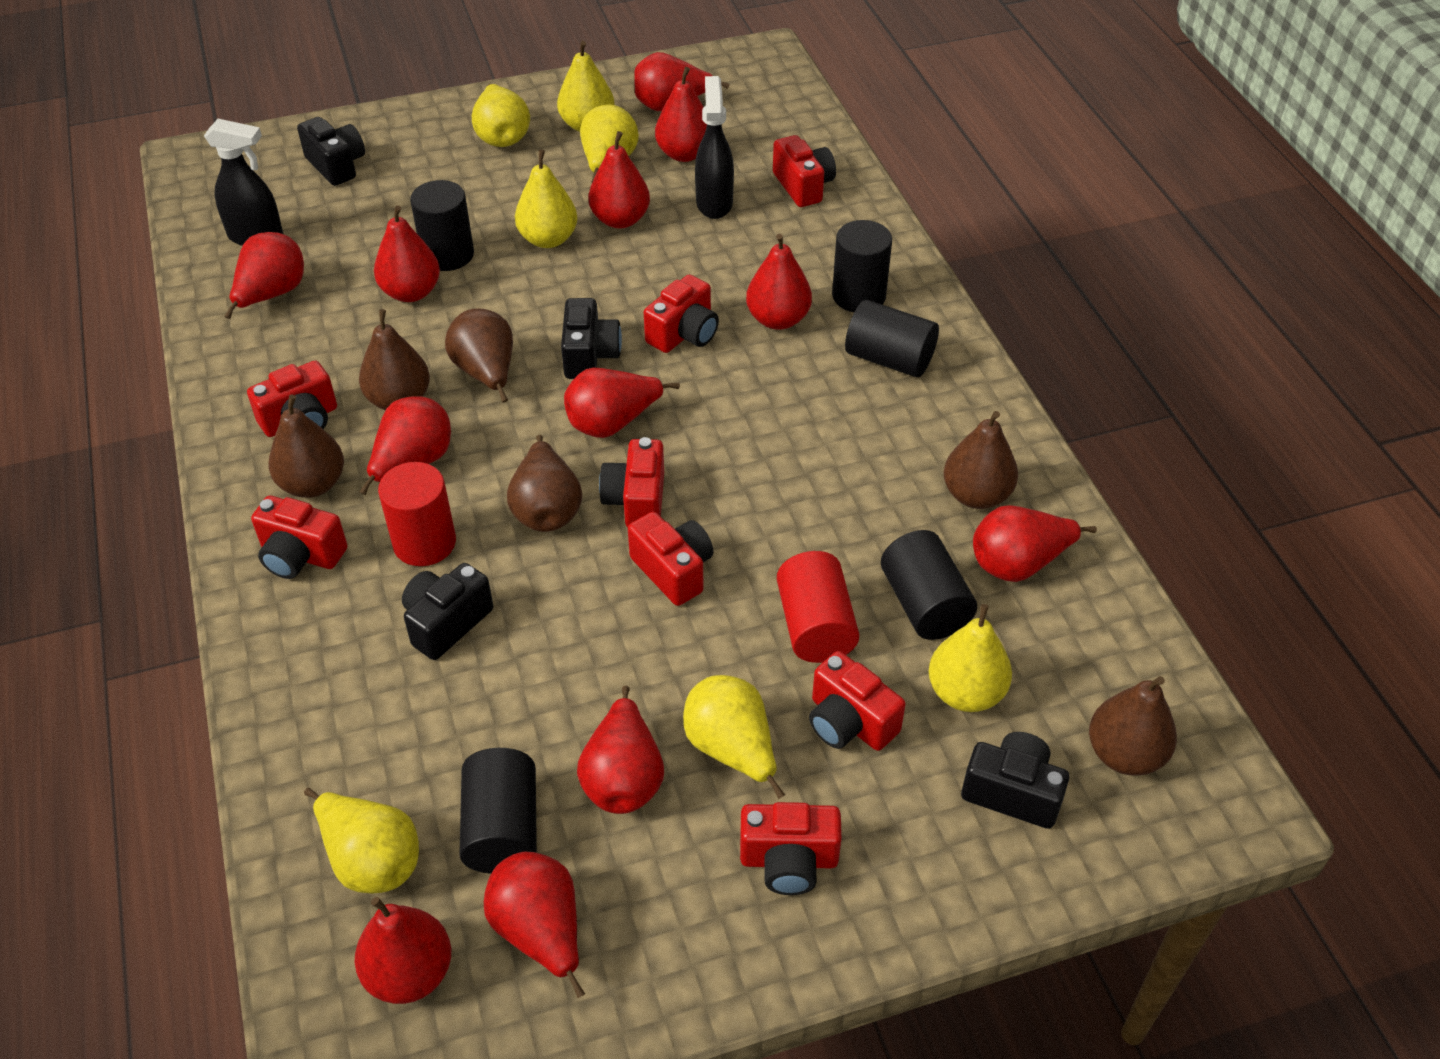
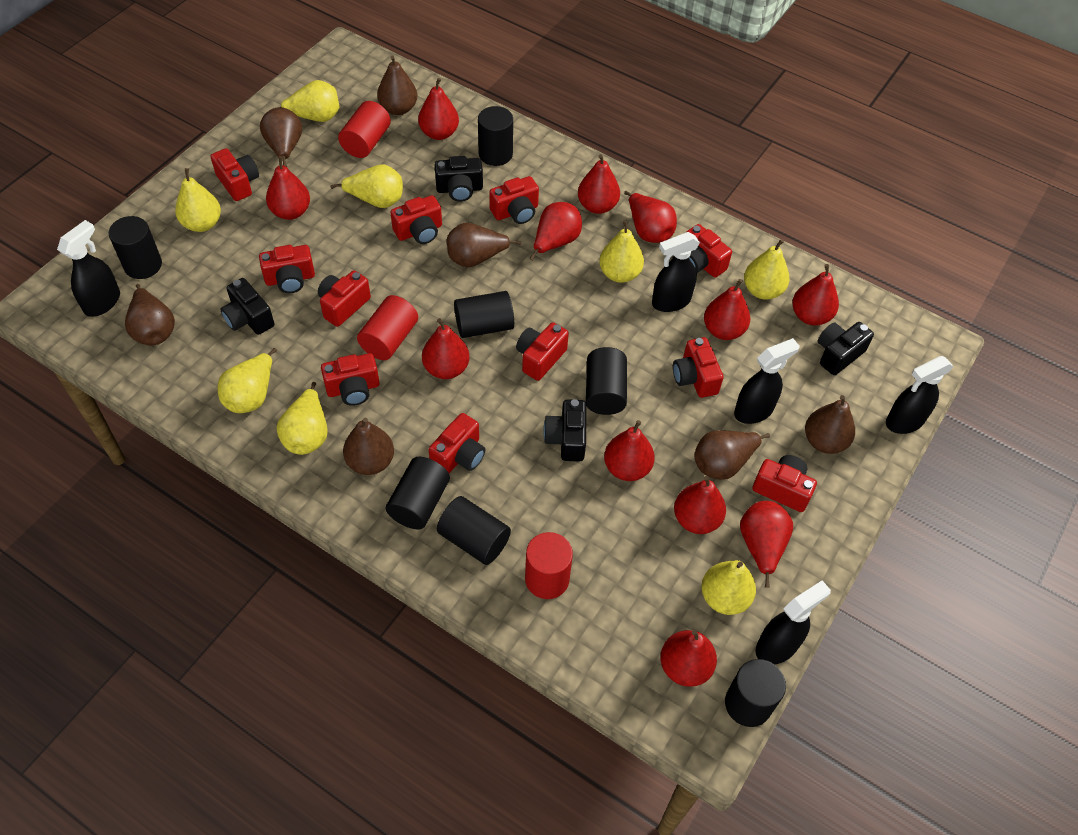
black cylinder: 5 -> 7
black spray bottle: 2 -> 5
brown pear: 6 -> 7
red camera: 8 -> 11
red cylinder: 2 -> 3
yellow pear: 7 -> 8

